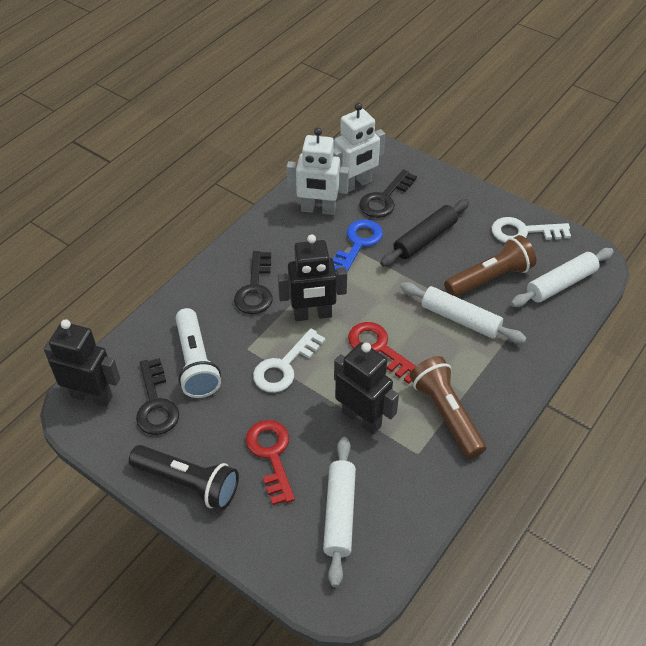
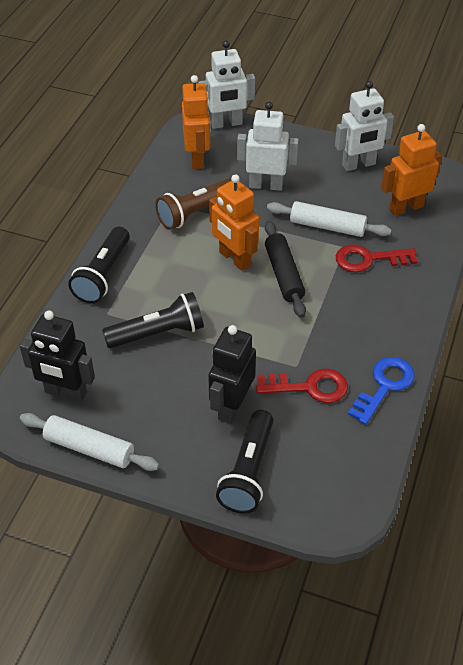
black flashlight: 1 -> 3
black key: 3 -> 0
black robot: 3 -> 2
brown flashlight: 2 -> 1
orange robot: 0 -> 3
white flashlight: 1 -> 0
white key: 2 -> 0
white robot: 2 -> 3
white rolling pin: 3 -> 2

